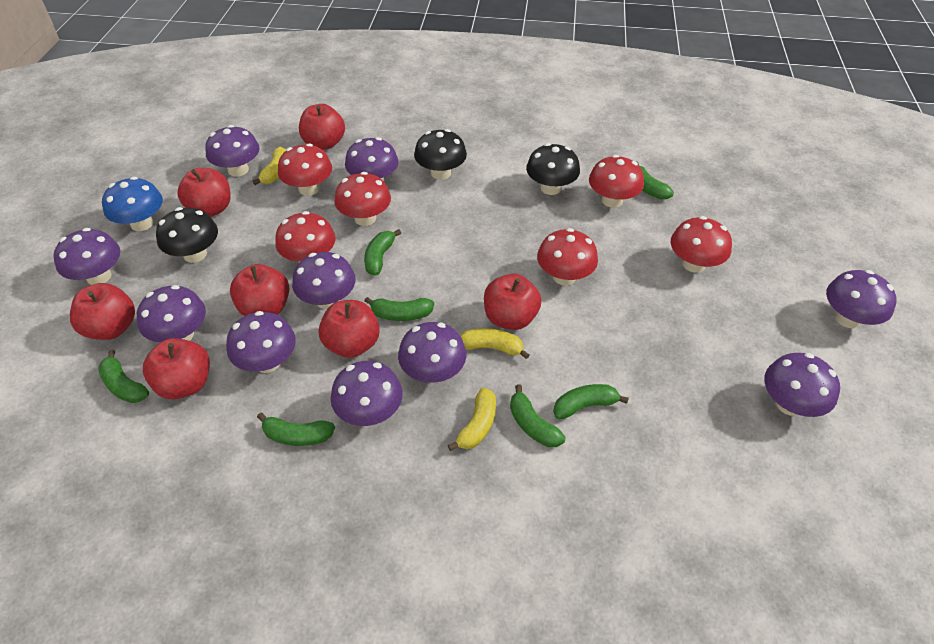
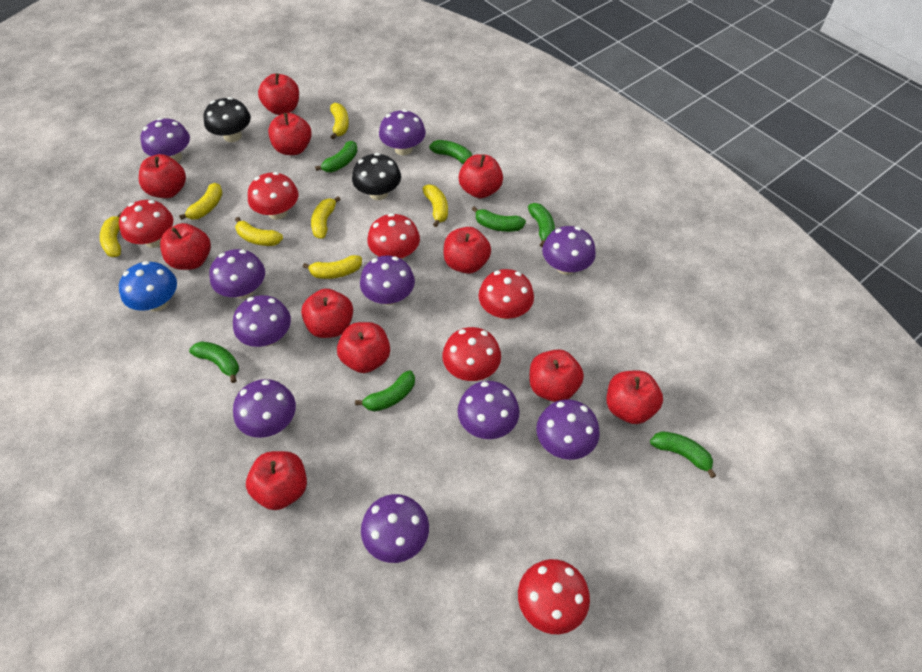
black mushroom: 3 -> 2
red apple: 7 -> 11
yellow banana: 3 -> 7

